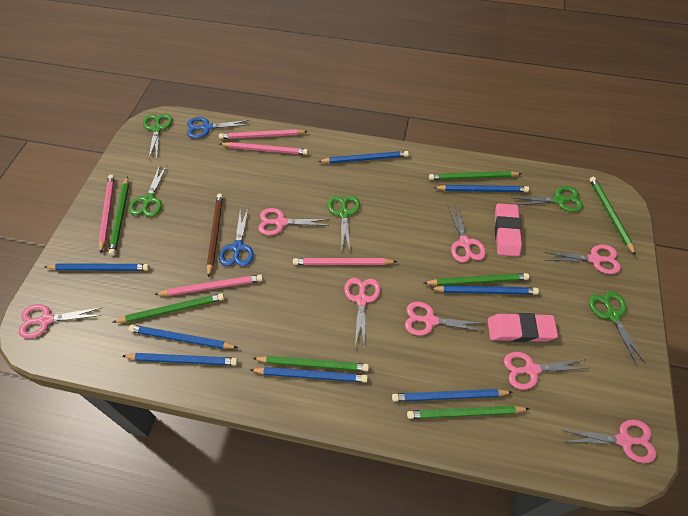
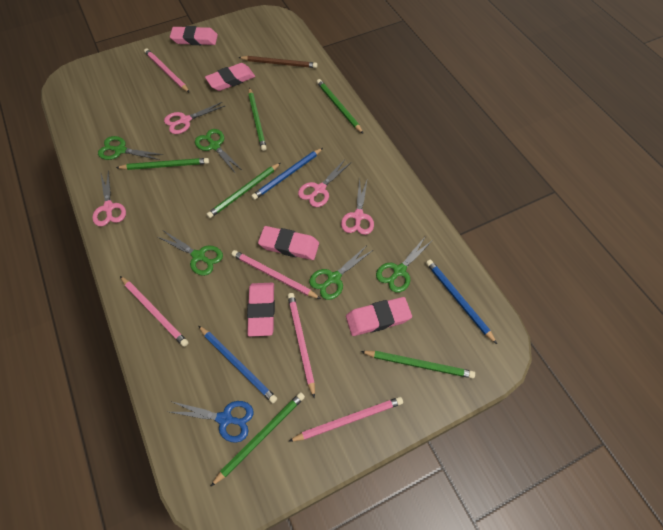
blue pencil: 8 -> 3
blue scissors: 2 -> 1
green pencil: 7 -> 6
pink eraser: 2 -> 5
pink scissors: 8 -> 4

